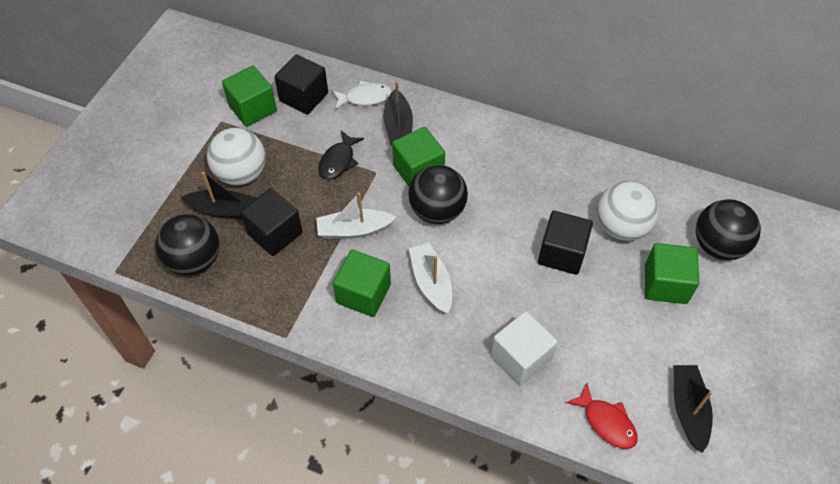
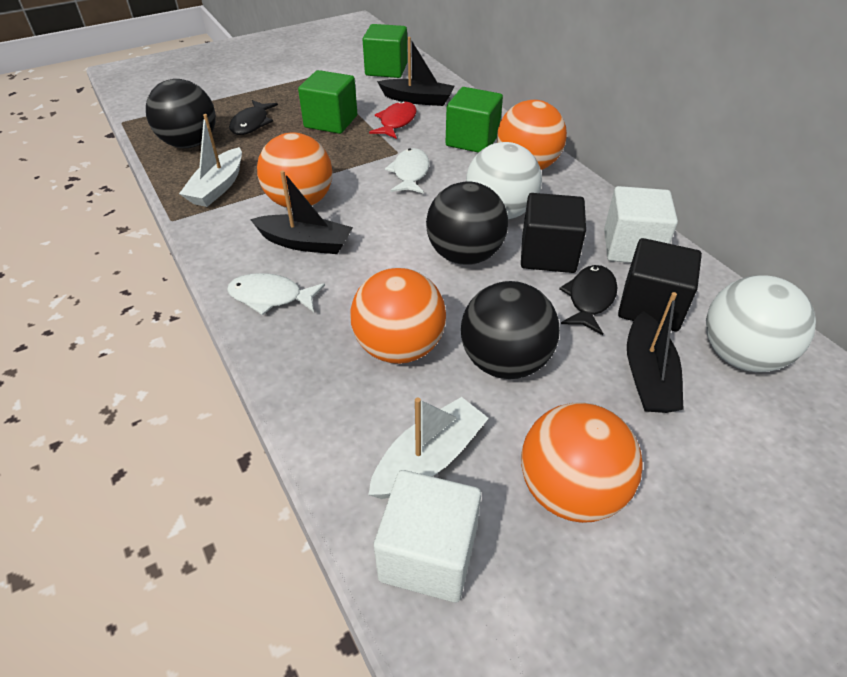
black cube: 3 -> 2
black fish: 1 -> 2
green cube: 4 -> 3
orange ball: 0 -> 4
white cube: 1 -> 2
white fish: 1 -> 2

